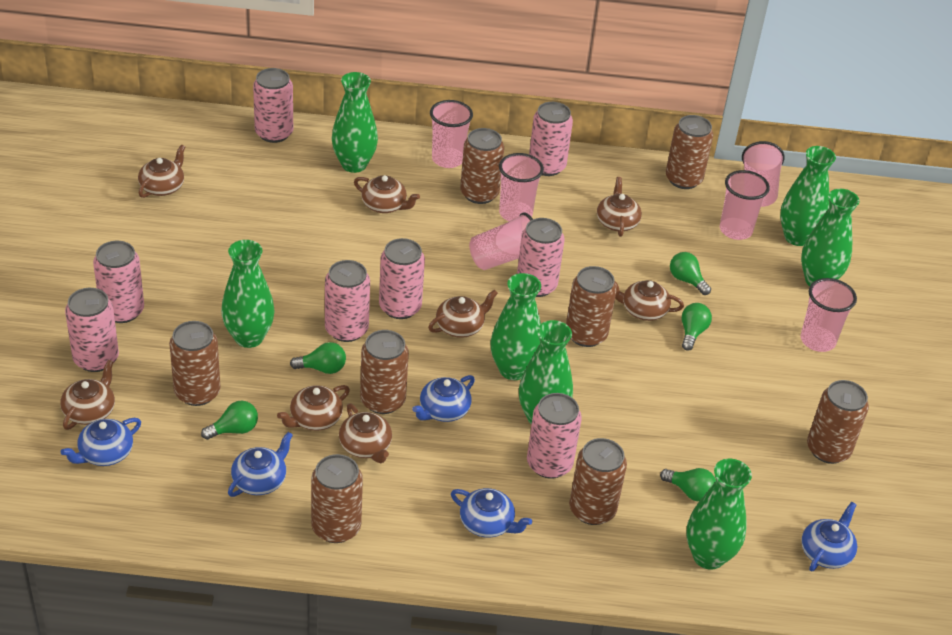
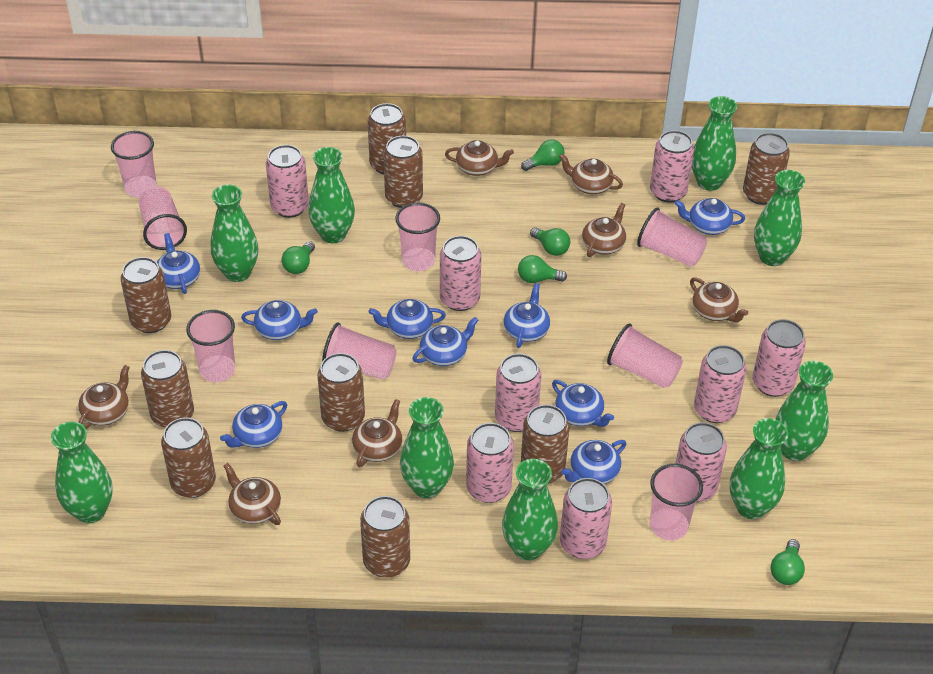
blue teapot: 5 -> 9
brown can: 8 -> 9
brown teapot: 8 -> 7
green vase: 7 -> 9
pink can: 8 -> 9
pink cup: 6 -> 8

